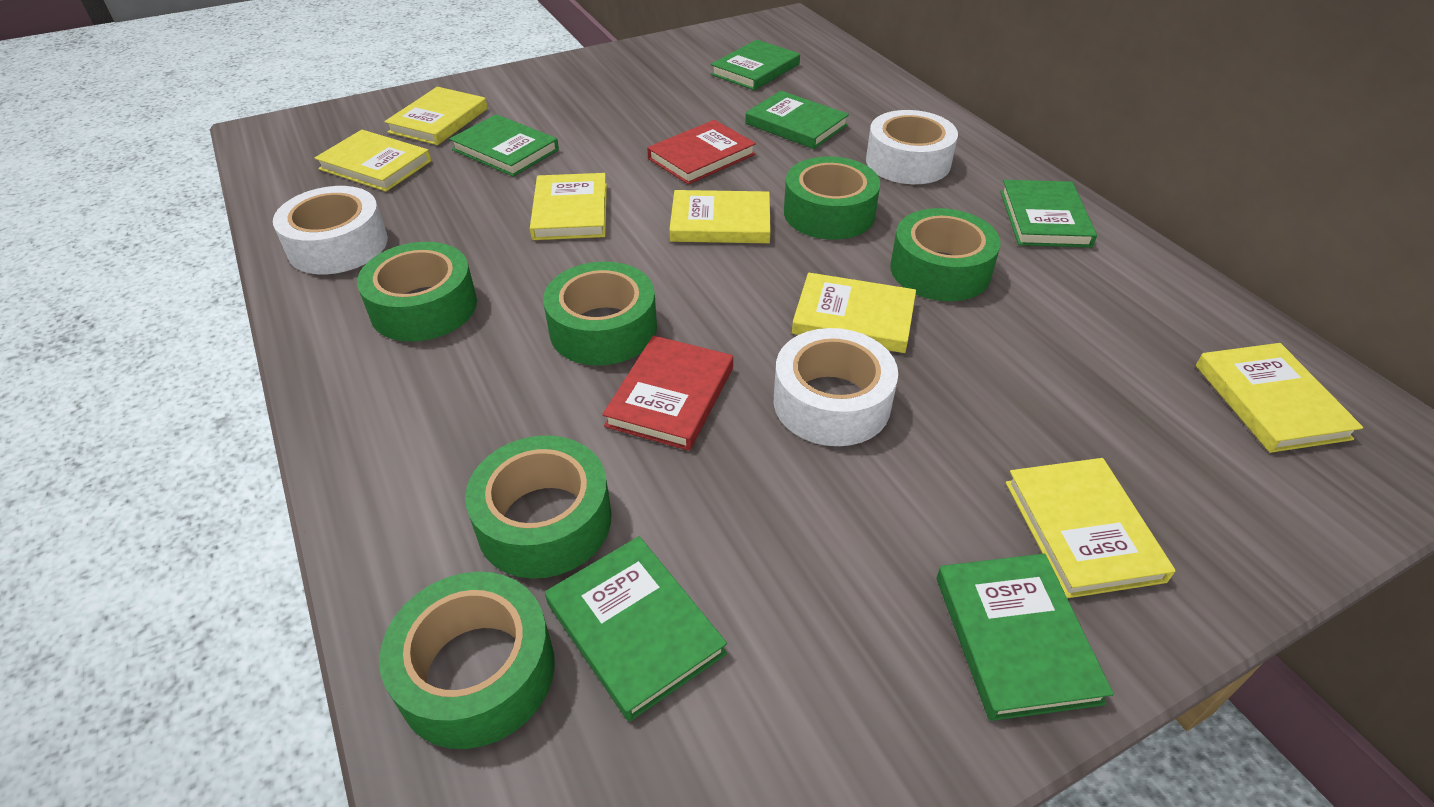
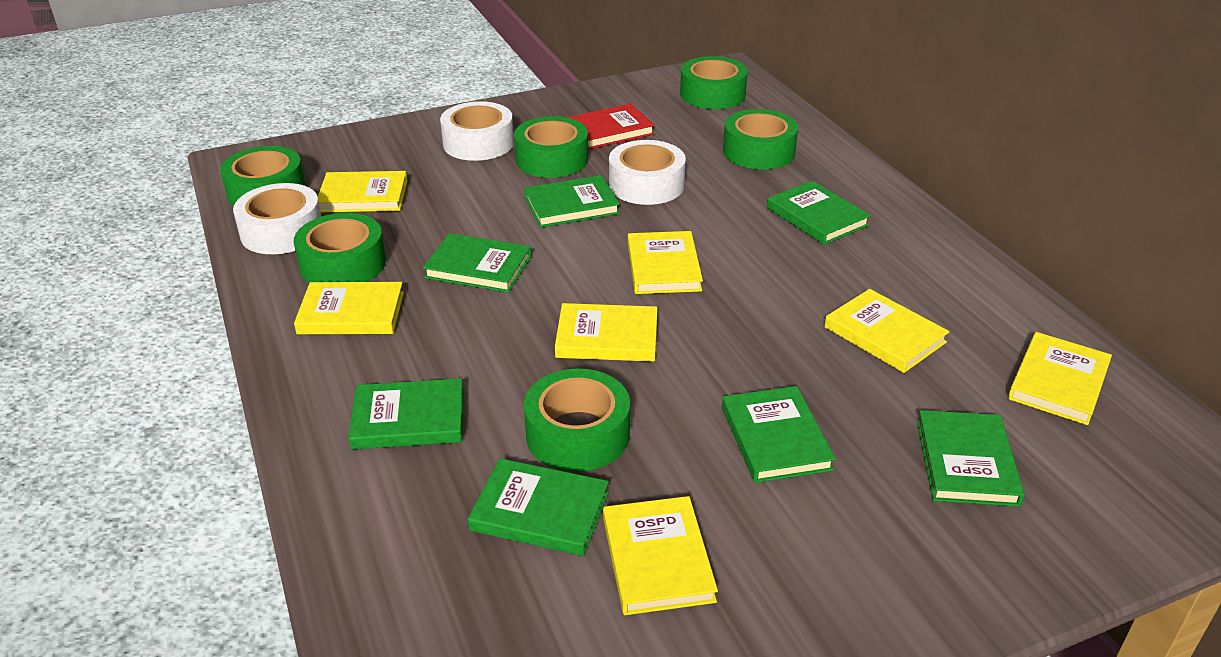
green book: 6 -> 7
red book: 2 -> 1

